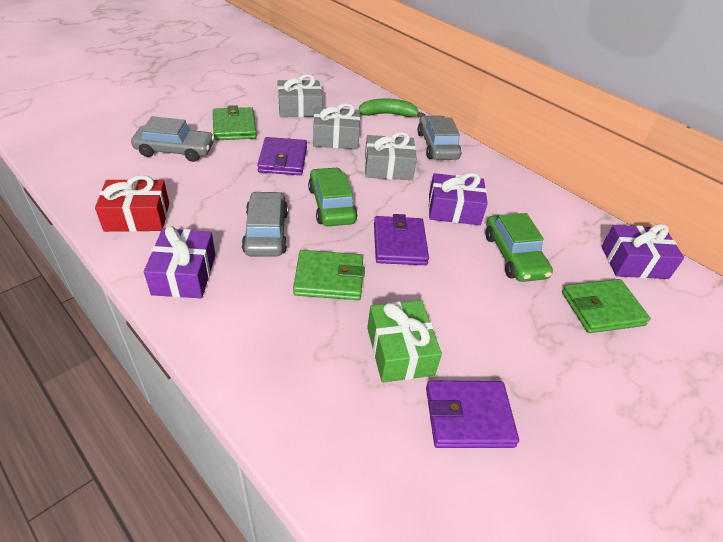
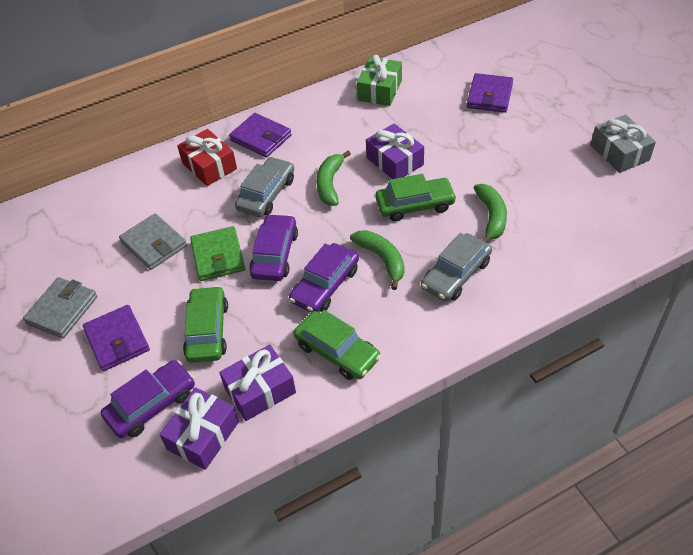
green banana: 1 -> 3
green car: 2 -> 3
green wallet: 3 -> 1
grey car: 3 -> 2
grey gift: 3 -> 1
grey wallet: 0 -> 2
purple car: 0 -> 3

